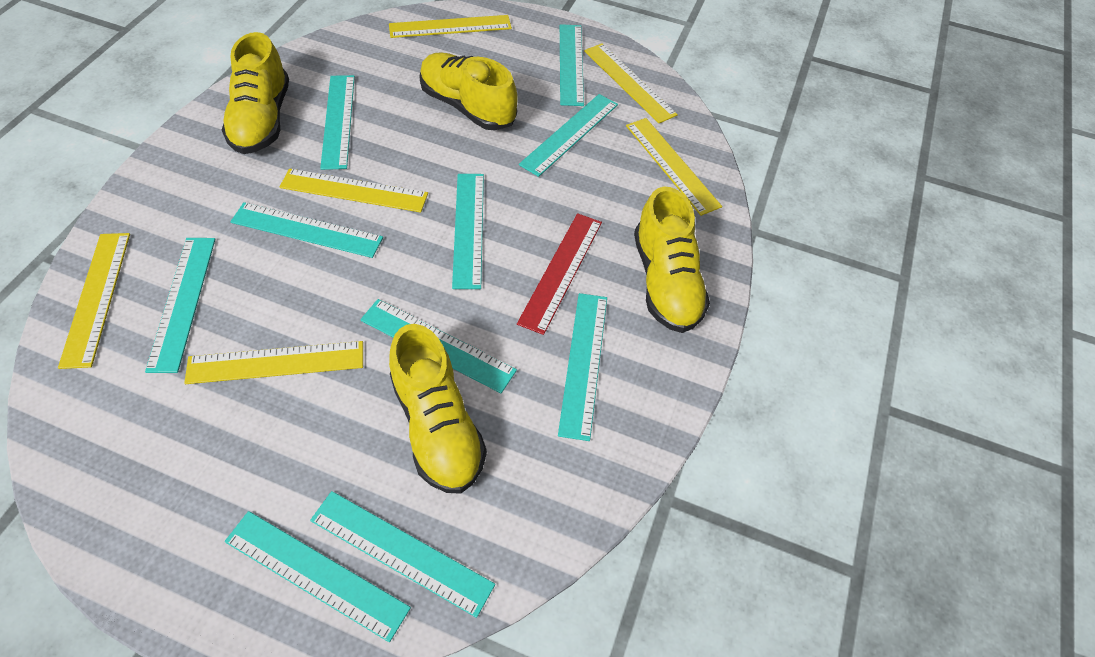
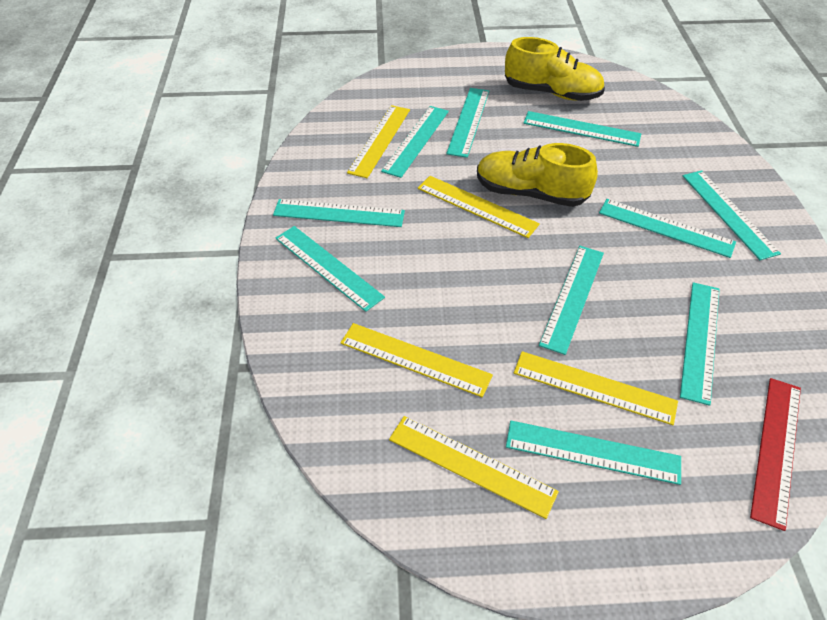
yellow ruler: 6 -> 5
yellow shoe: 4 -> 2

